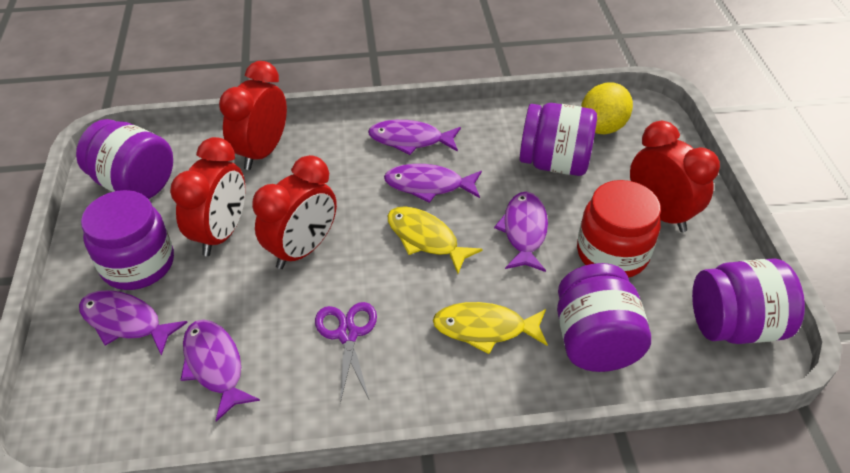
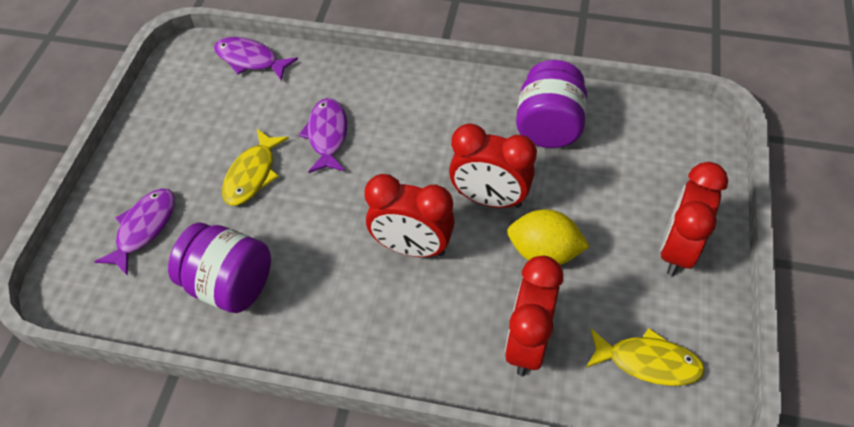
purple fish: 5 -> 3
purple jar: 5 -> 2
purple scissors: 1 -> 0
red jar: 1 -> 0

